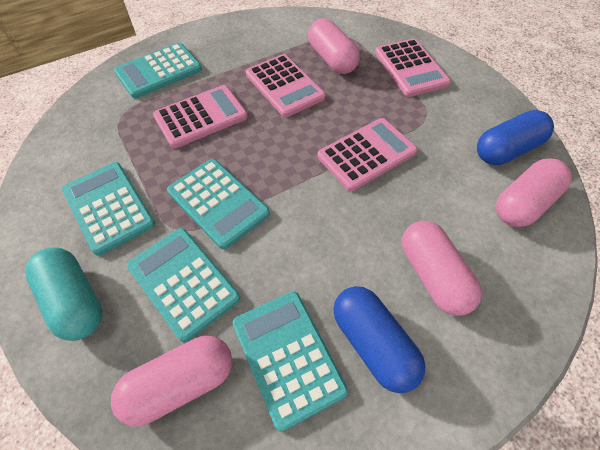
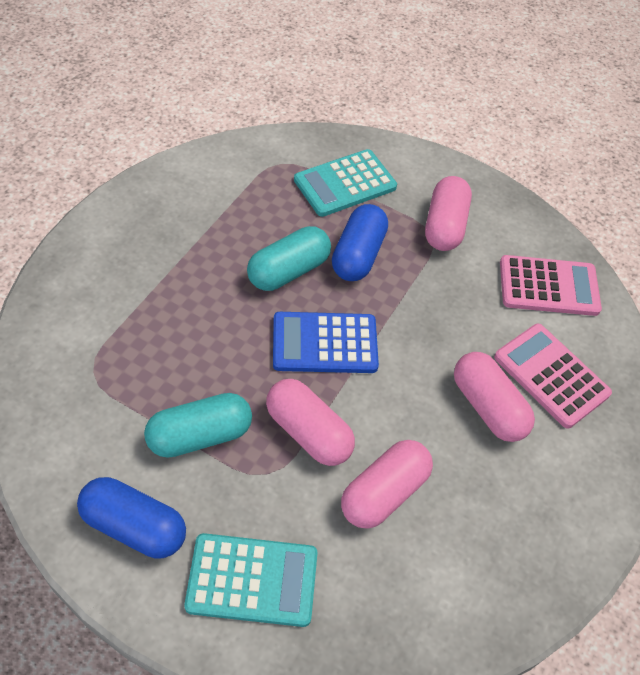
blue calculator: 0 -> 1
pink calculator: 4 -> 2
turquoise calculator: 5 -> 2
turquoise capsule: 1 -> 2

